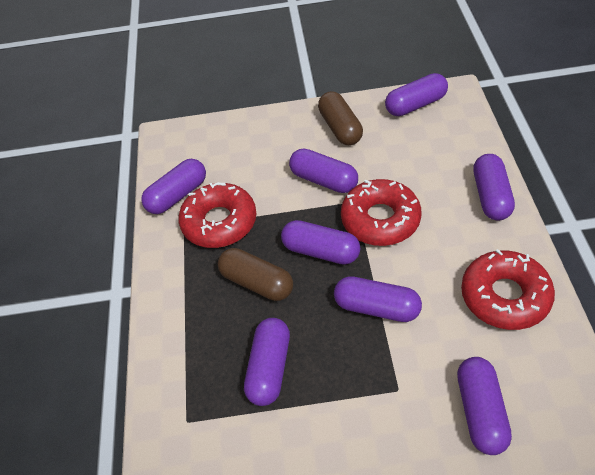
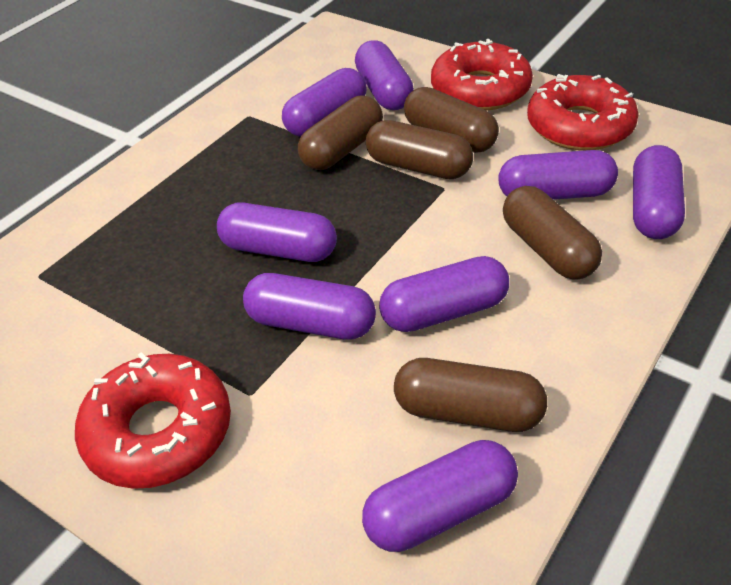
brown capsule: 2 -> 5

